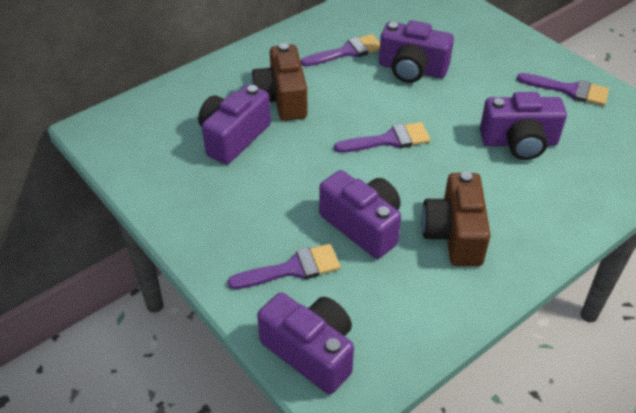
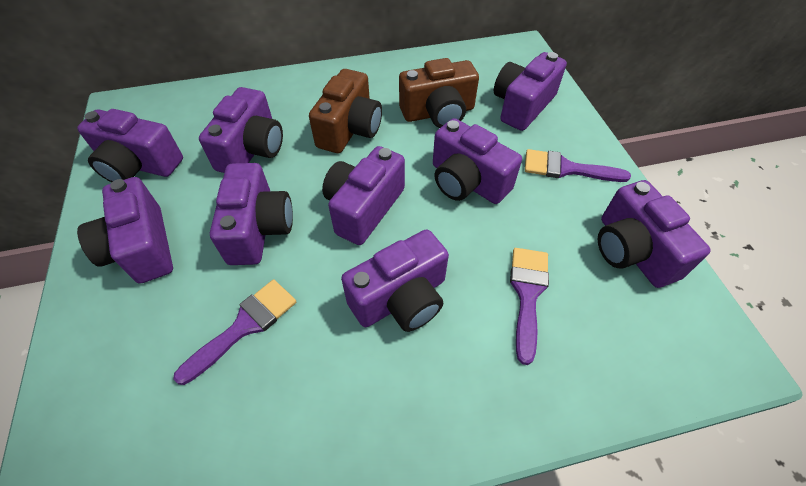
purple brush: 4 -> 3
purple camera: 5 -> 9

